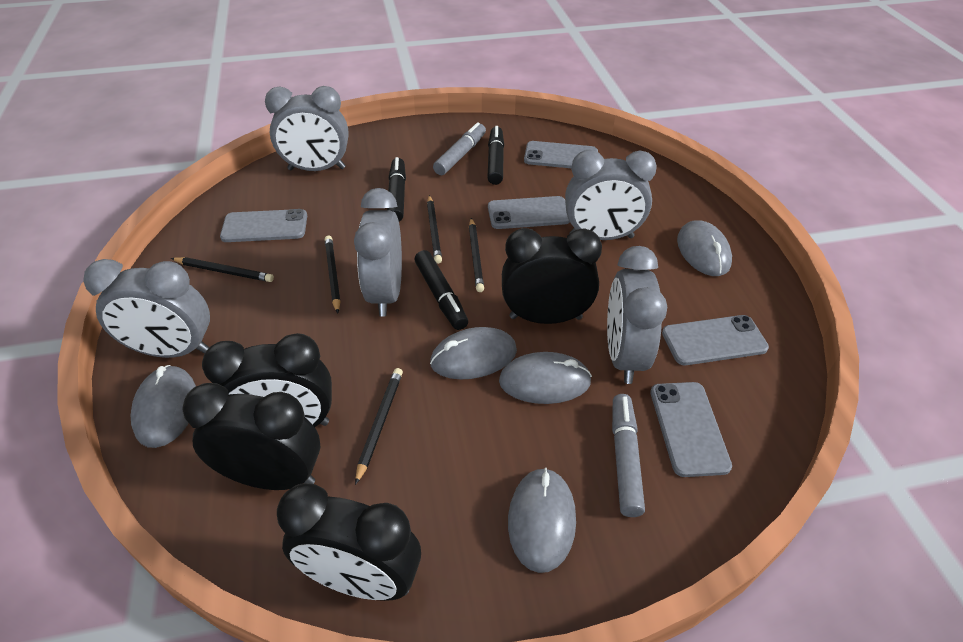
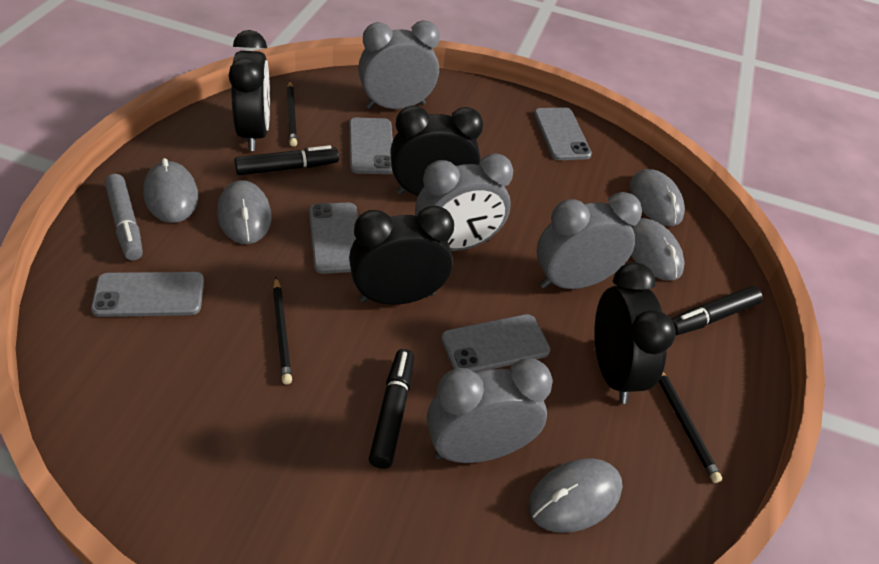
black pencil: 5 -> 3
grey clock: 5 -> 4
grey marker: 2 -> 1

